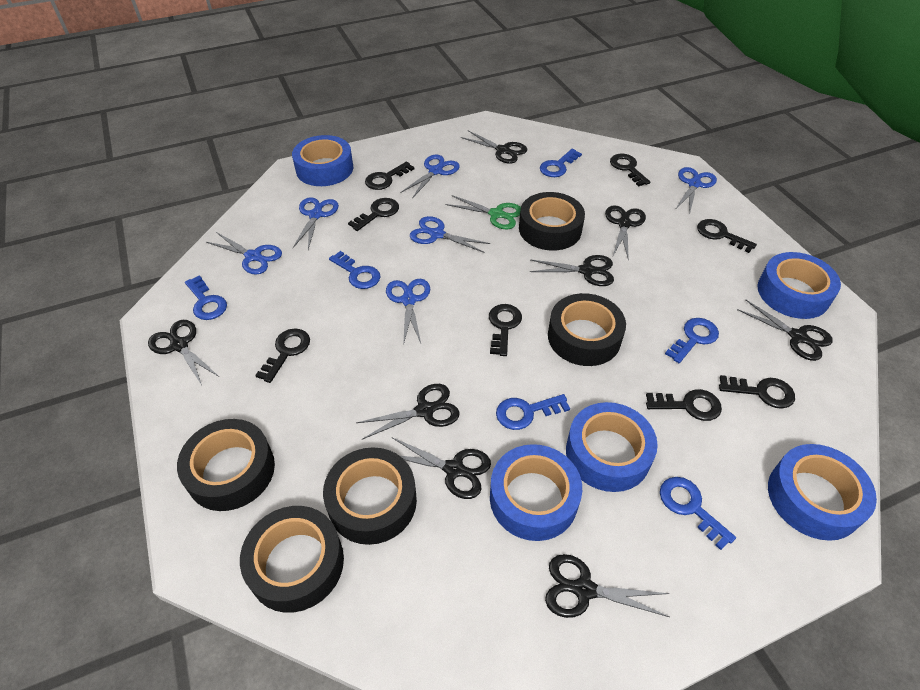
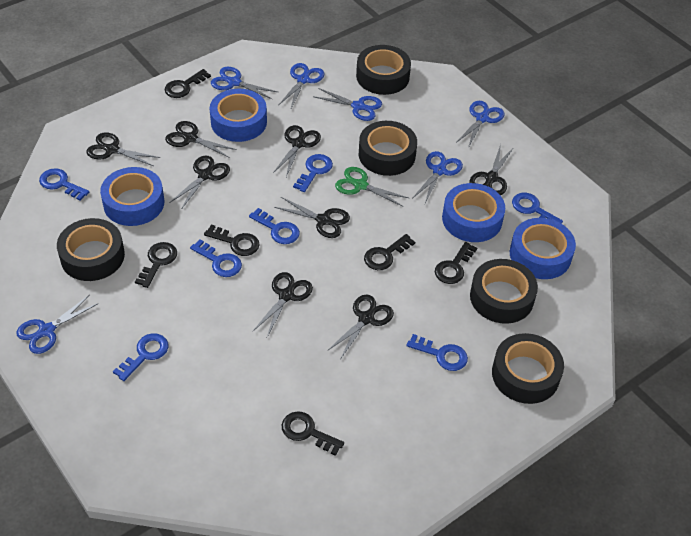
black key: 8 -> 6
blue key: 6 -> 7
blue tape: 5 -> 4

